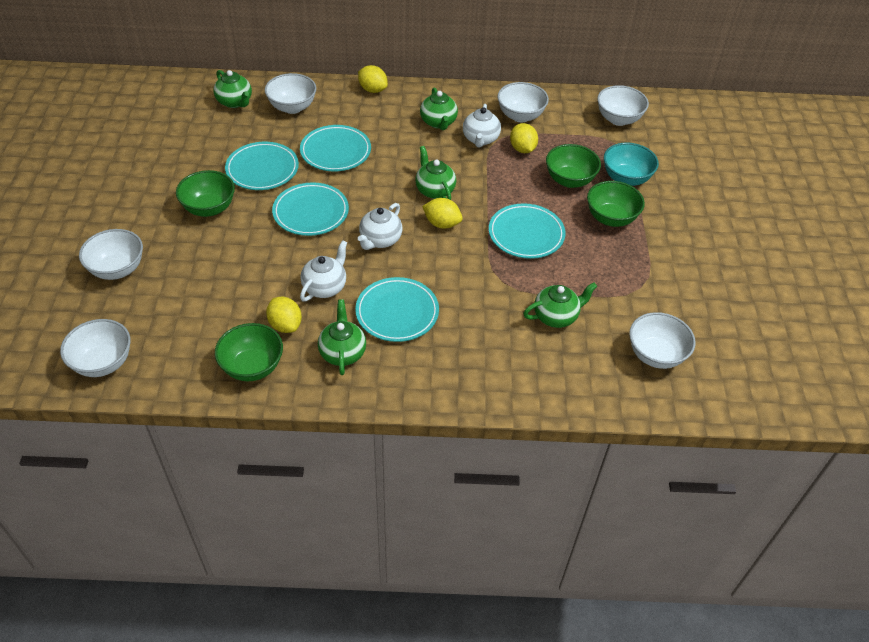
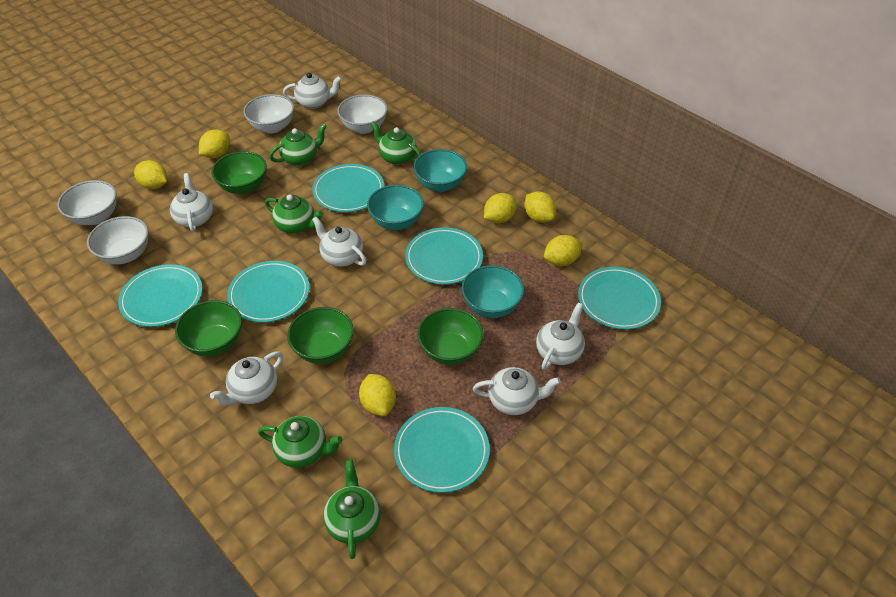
turquoise bowl: 1 -> 3
turquoise plate: 5 -> 6
white bowl: 6 -> 4
white teapot: 3 -> 6
yellow lemon: 4 -> 6

